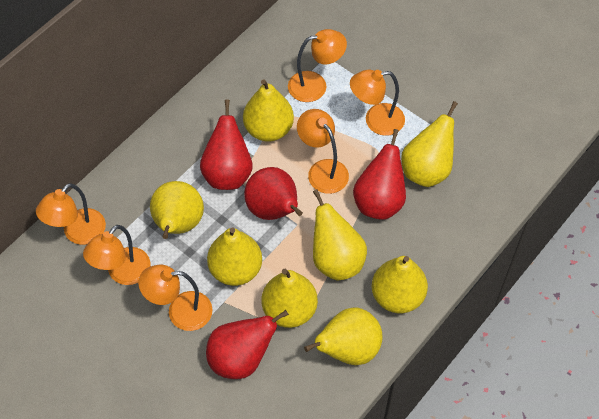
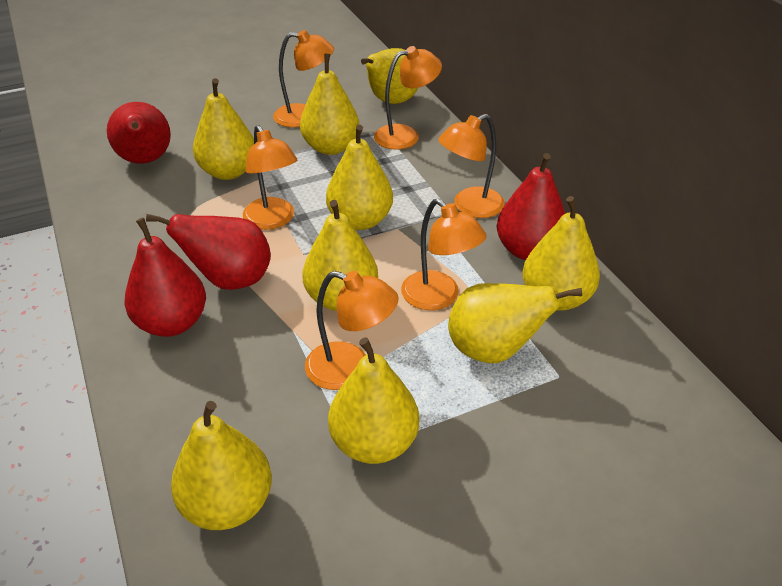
yellow pear: 8 -> 9

